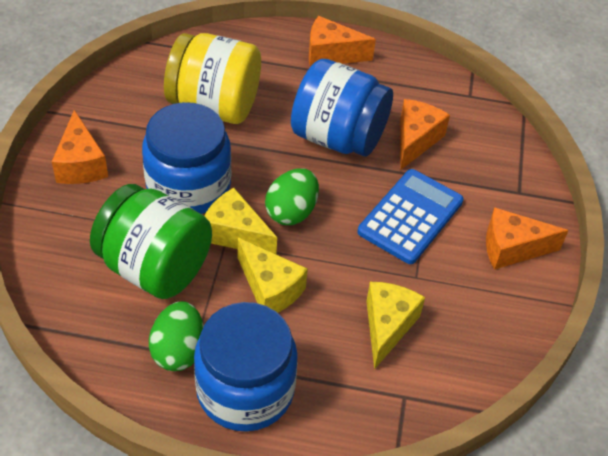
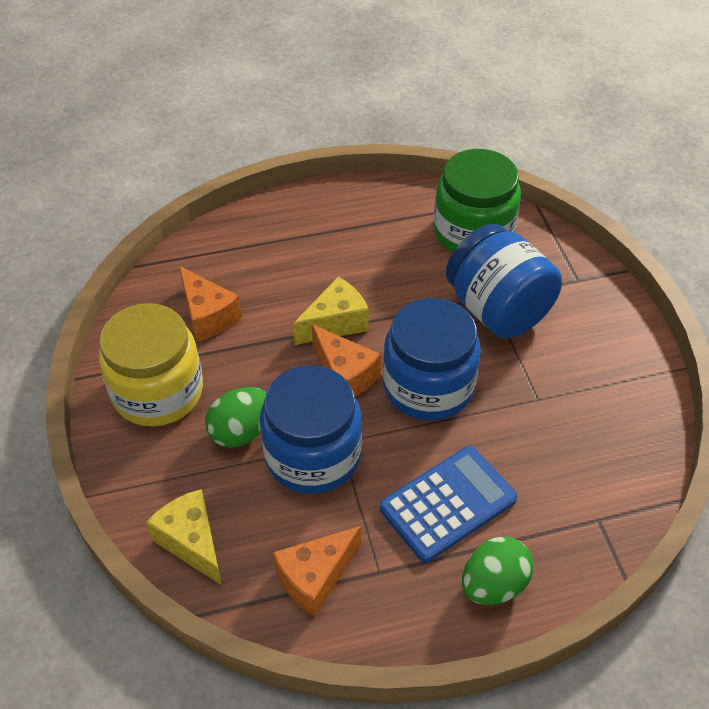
orange cheese: 4 -> 3
yellow cheese: 3 -> 2

